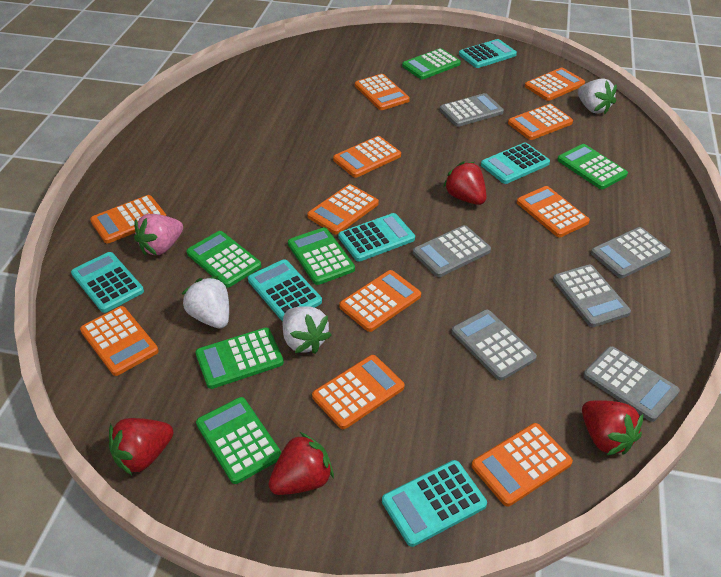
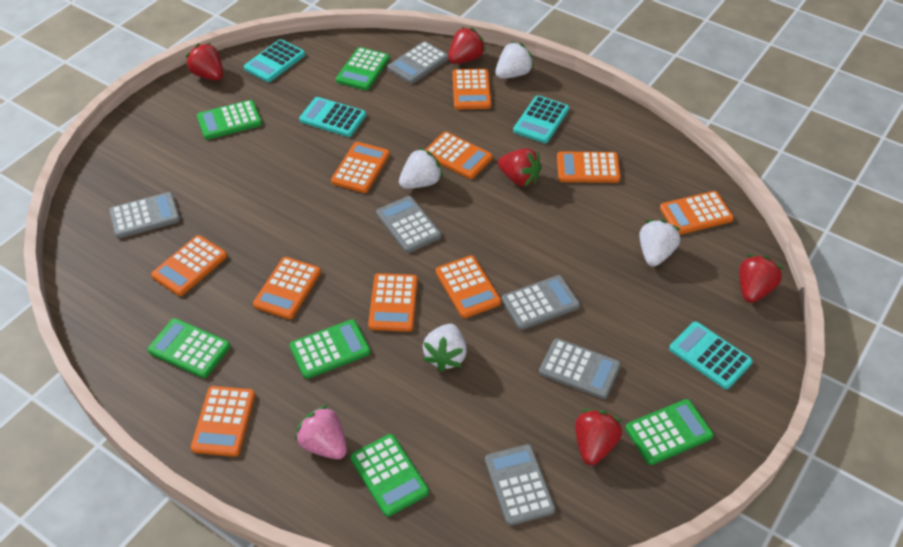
orange calculator: 11 -> 10
red strawberry: 4 -> 5
turquoise calculator: 6 -> 4
white strawberry: 3 -> 4

